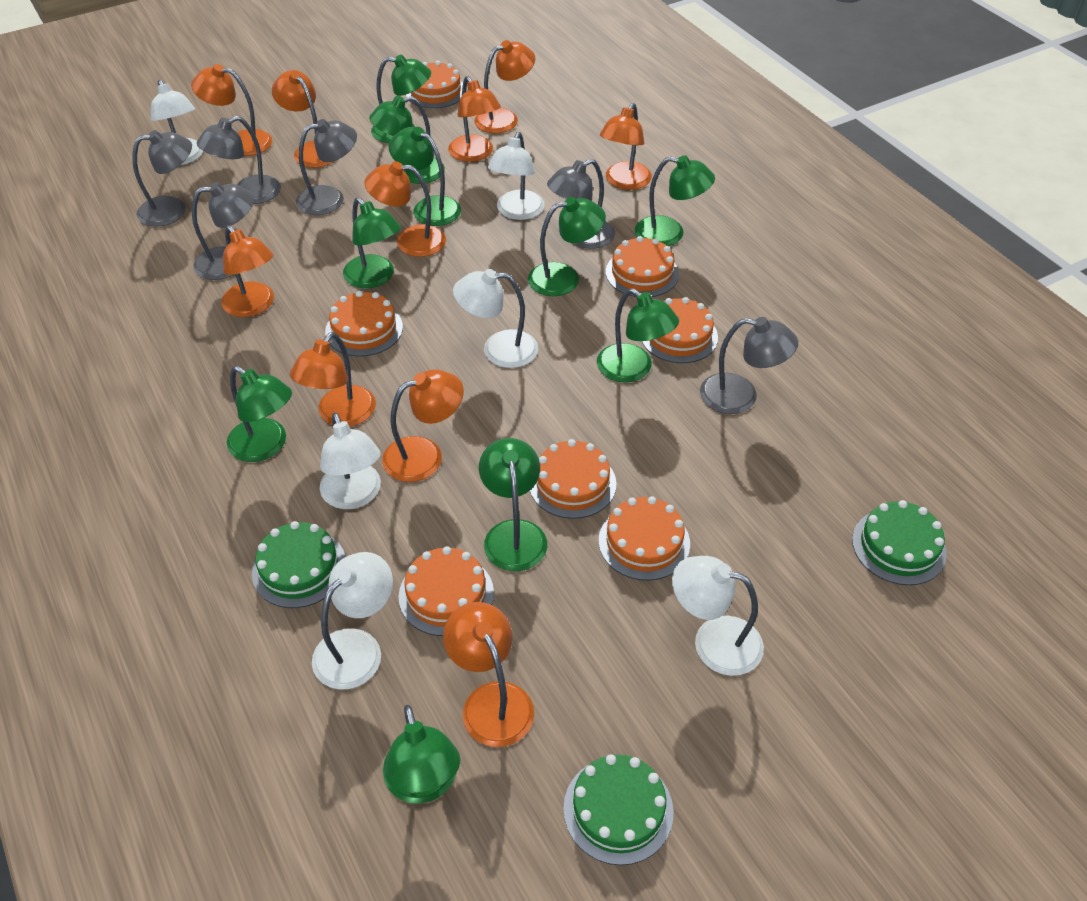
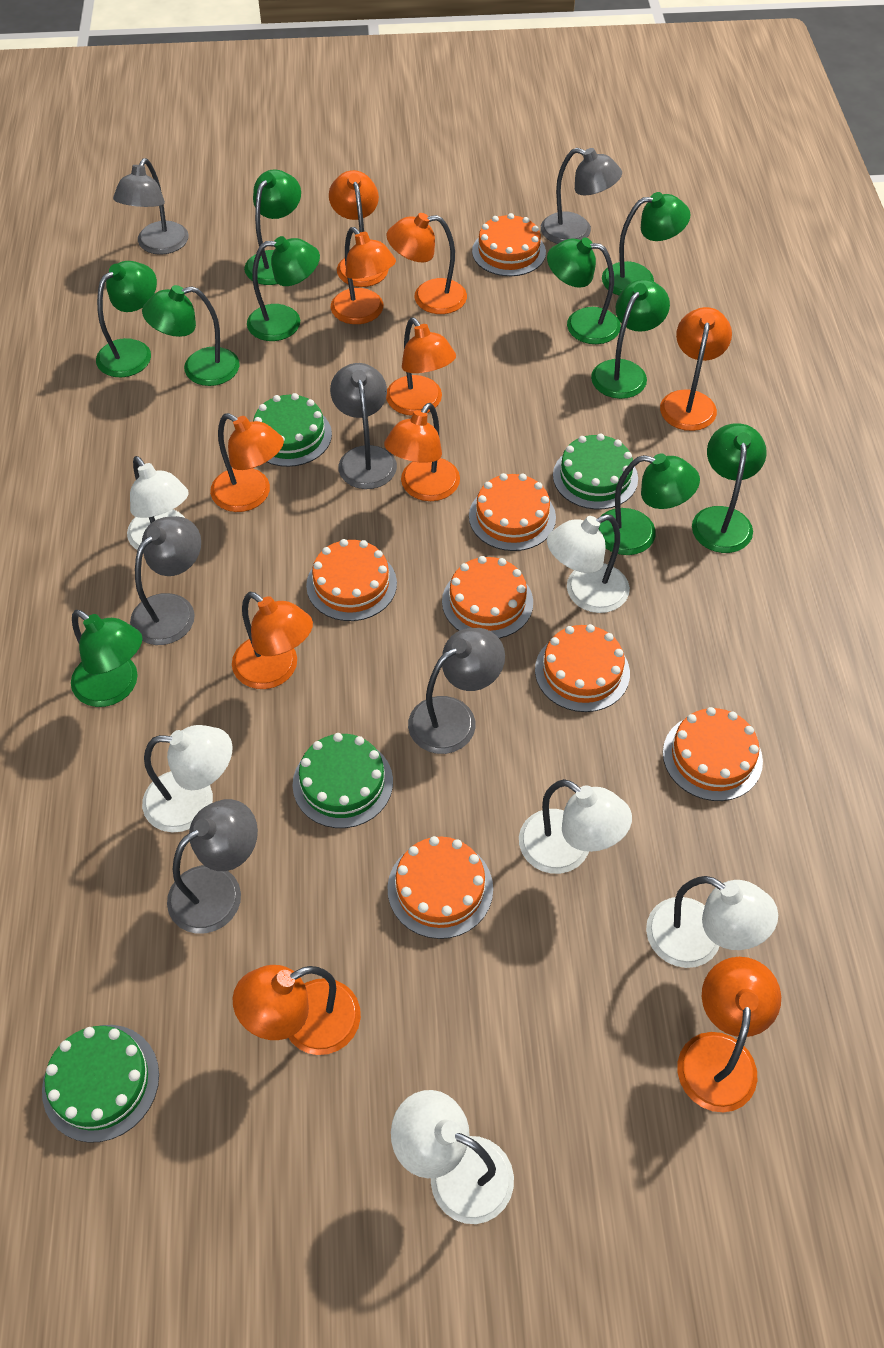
green cake: 3 -> 4

